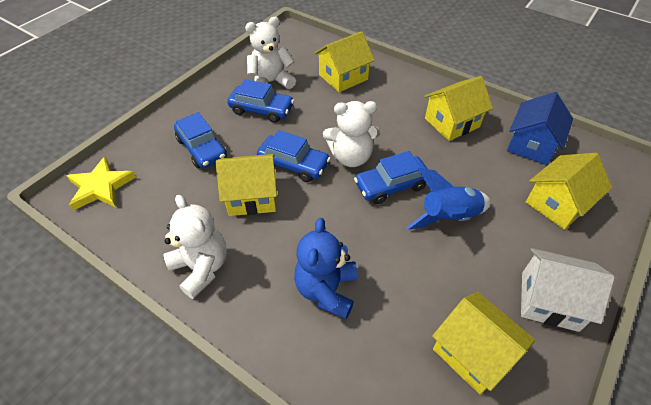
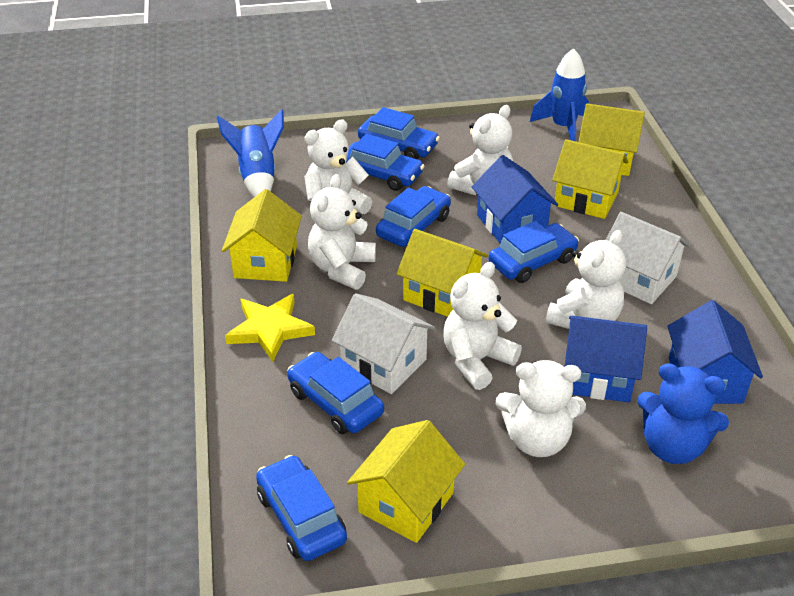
blue car: 4 -> 6
blue house: 1 -> 3
blue rocket: 1 -> 2
white house: 1 -> 2
white teddy bear: 3 -> 6

